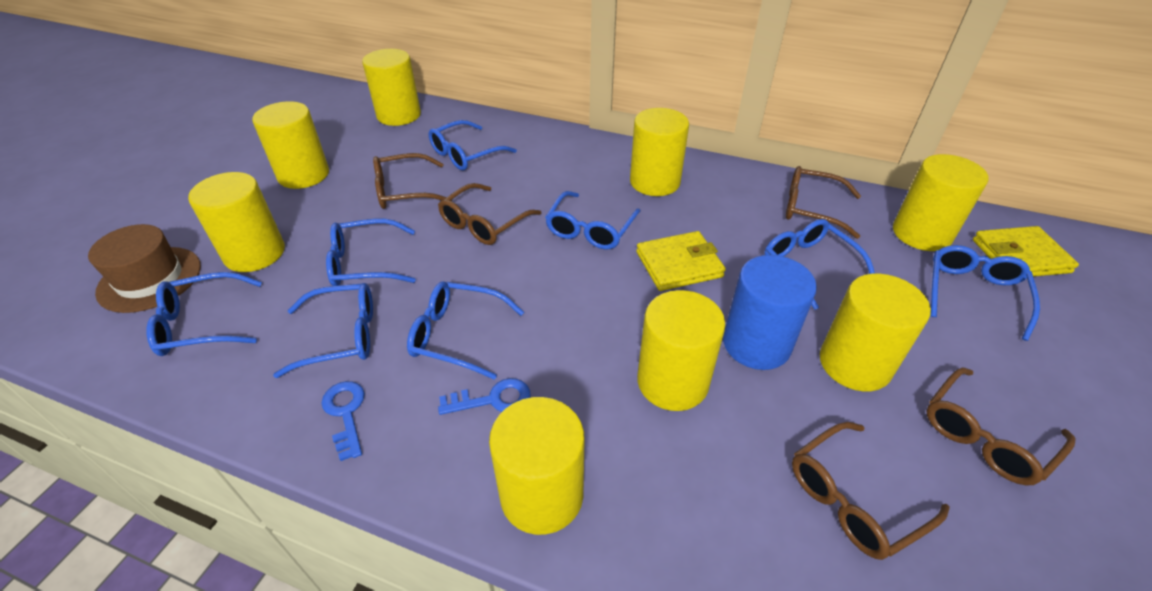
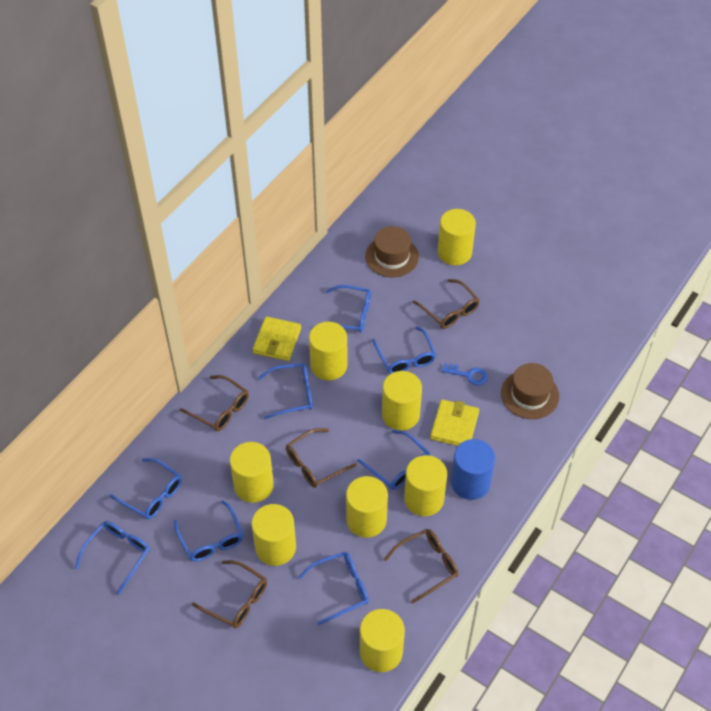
blue key: 2 -> 1
brown hat: 1 -> 2

